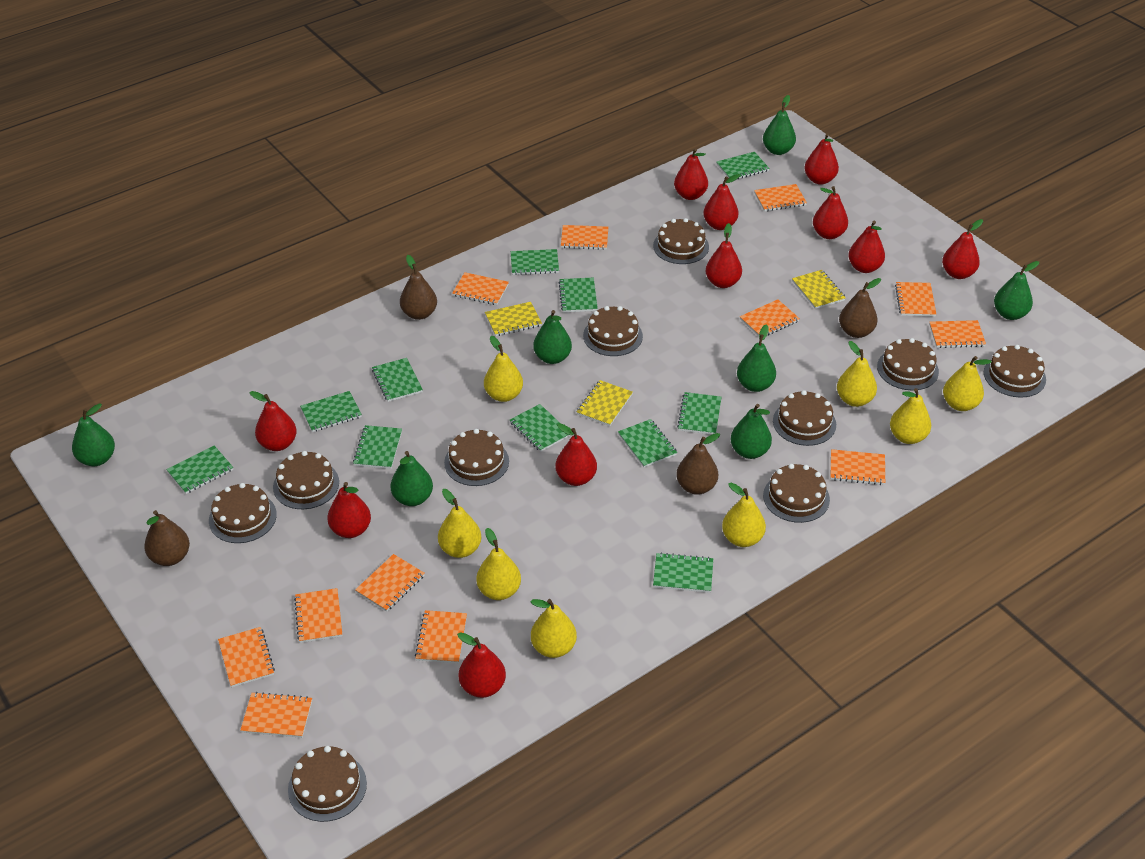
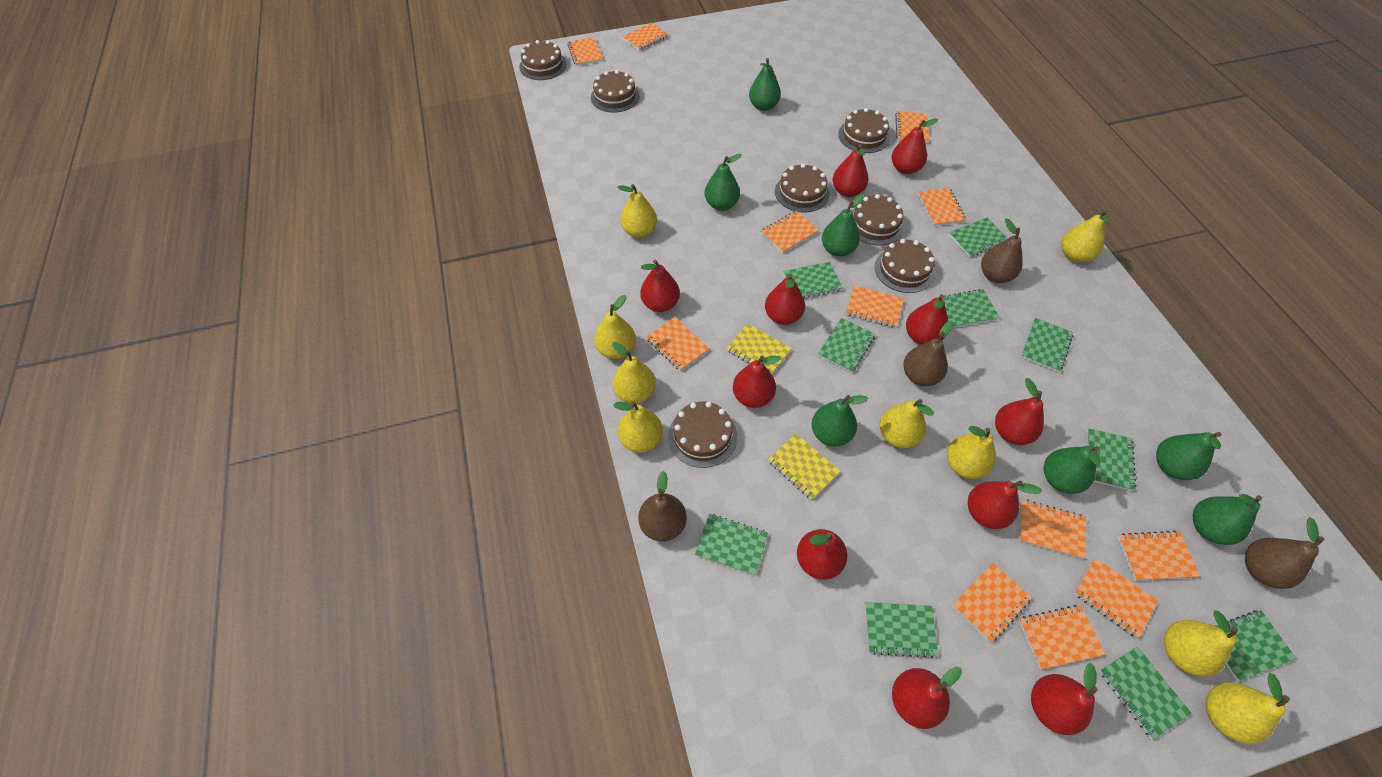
brown cake: 10 -> 7
green notebook: 11 -> 10
yellow notebook: 3 -> 2
yellow pear: 8 -> 9

